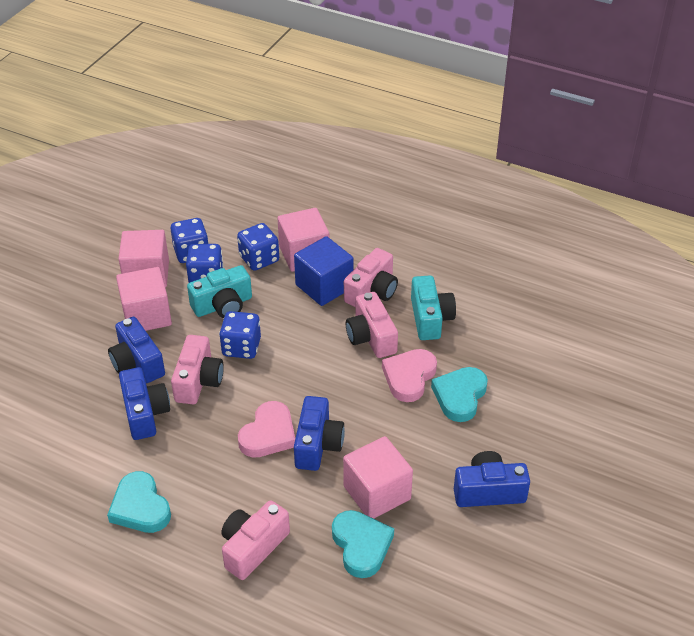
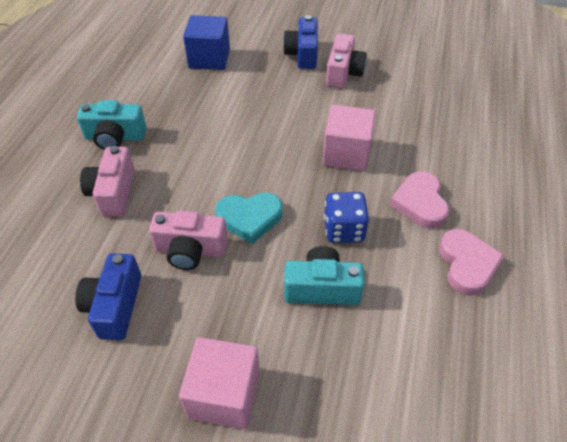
blue camera: 4 -> 2
blue dice: 4 -> 1
pink camera: 4 -> 3
pink cube: 4 -> 2
turquoise heart: 3 -> 1

